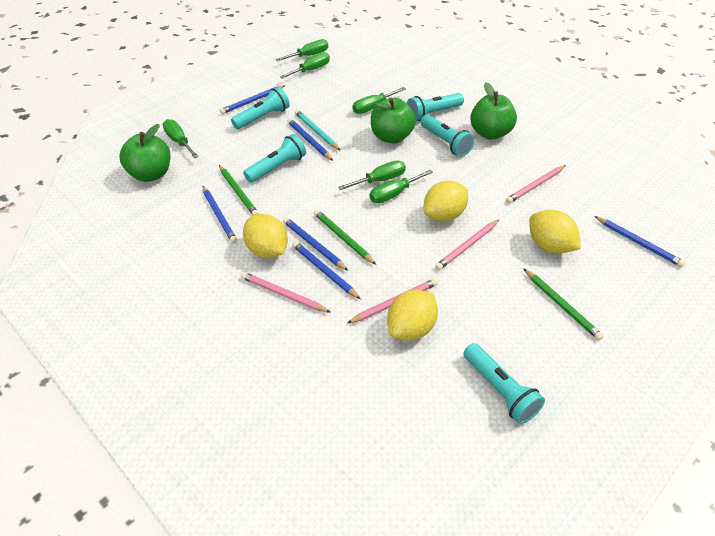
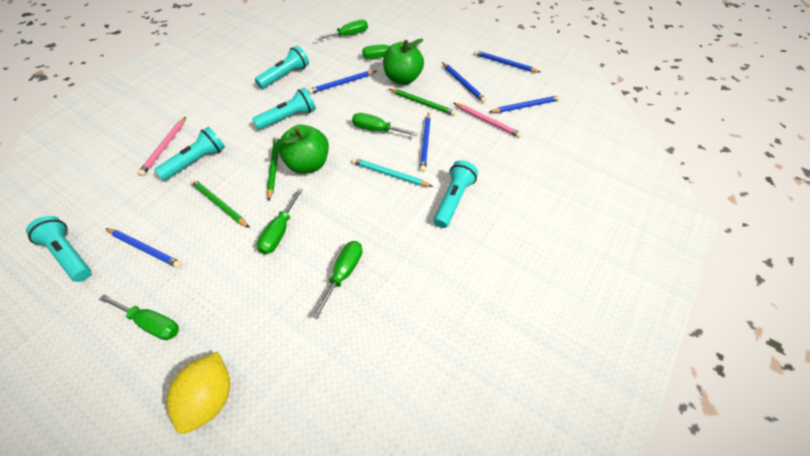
green apple: 3 -> 2
pink pencil: 4 -> 2
yellow lemon: 4 -> 1

